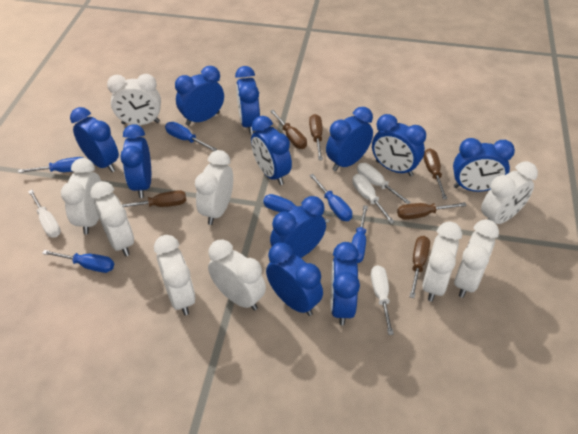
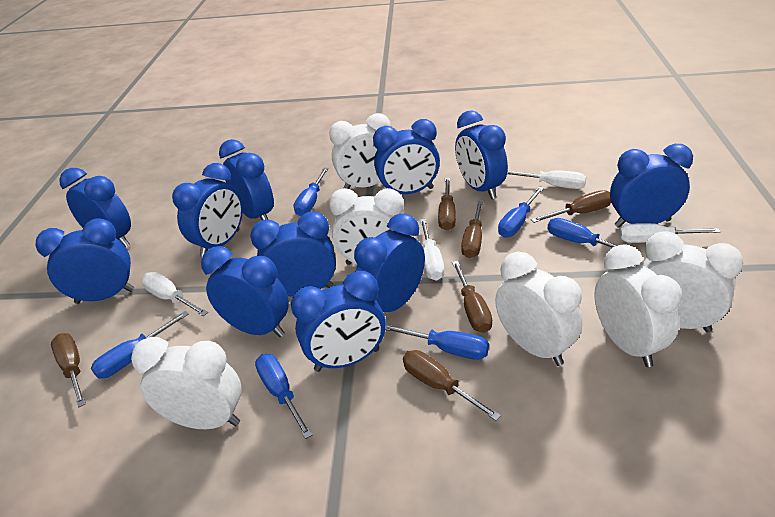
white clock: 9 -> 6

